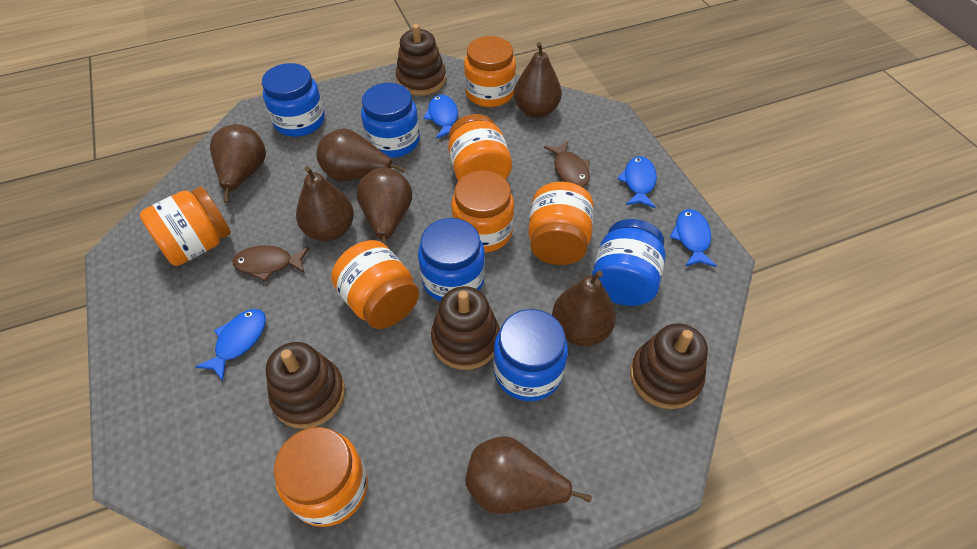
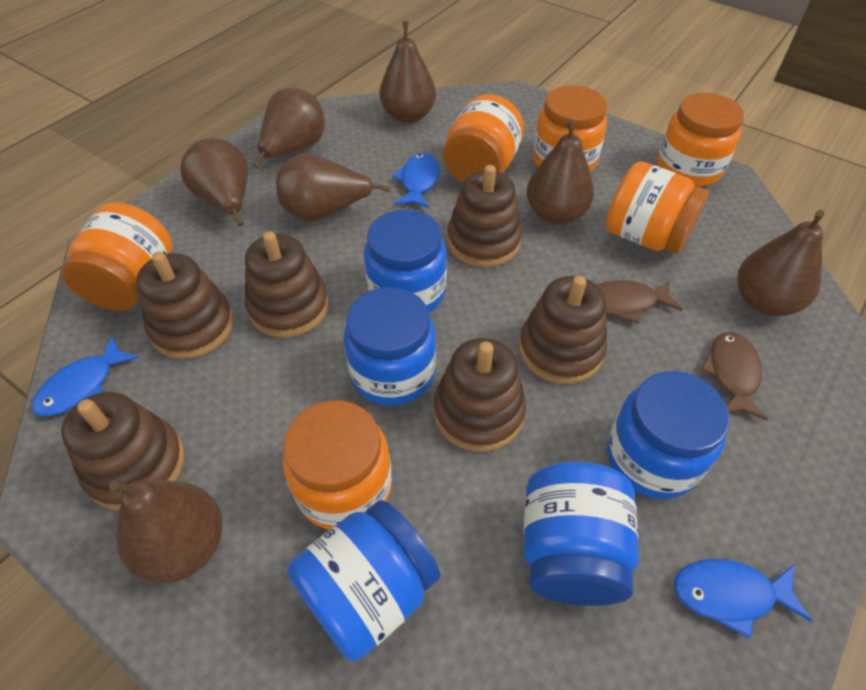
blue fish: 4 -> 3
brown stacking toy: 4 -> 6
orange jar: 7 -> 6

